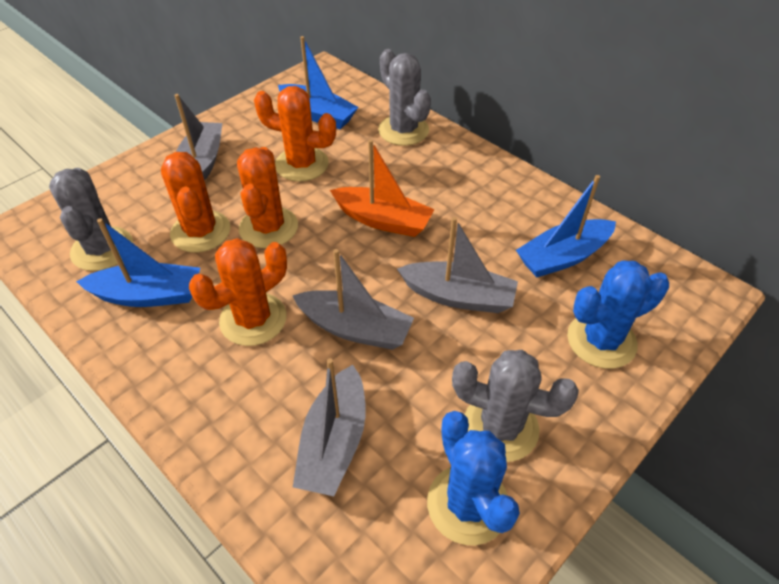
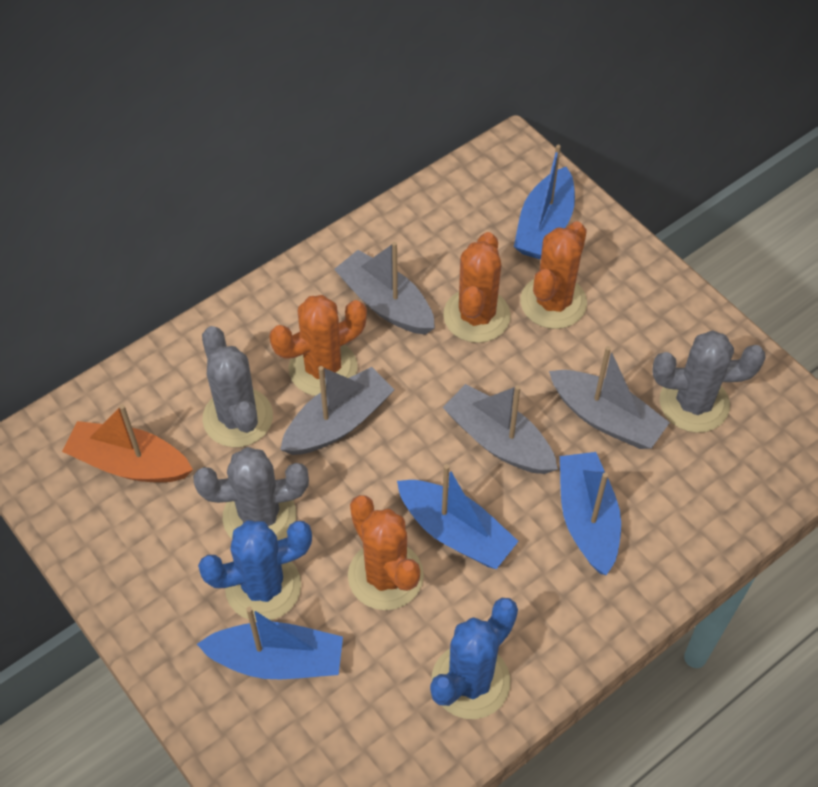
blue boat: 3 -> 4

